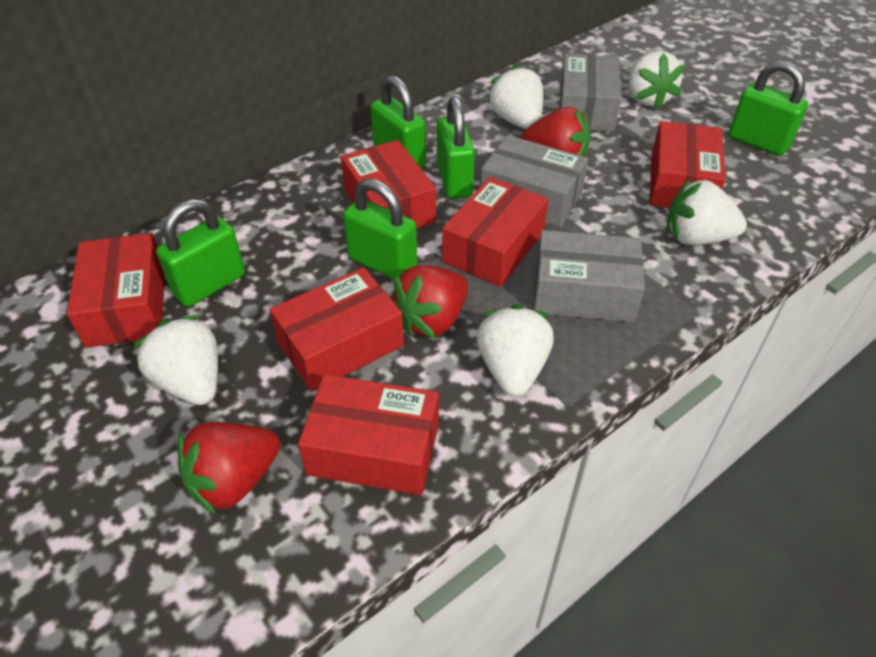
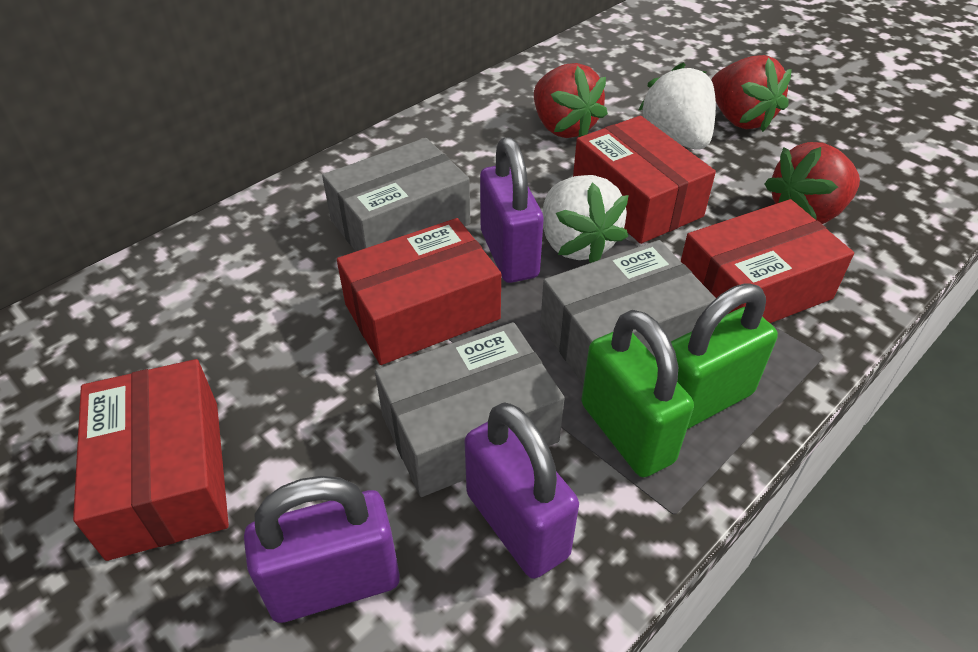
green padlock: 5 -> 2
purple padlock: 0 -> 3
red box: 6 -> 4
white strawberry: 5 -> 2

